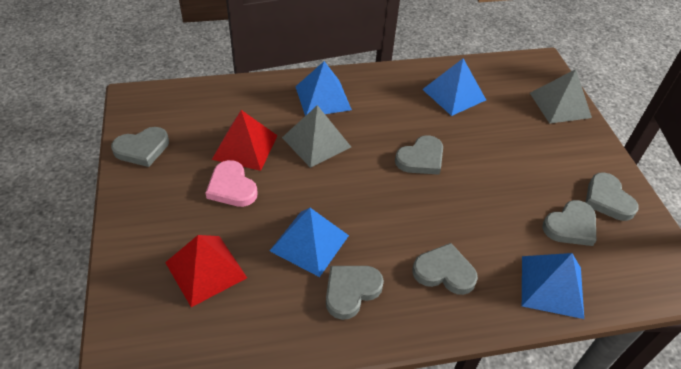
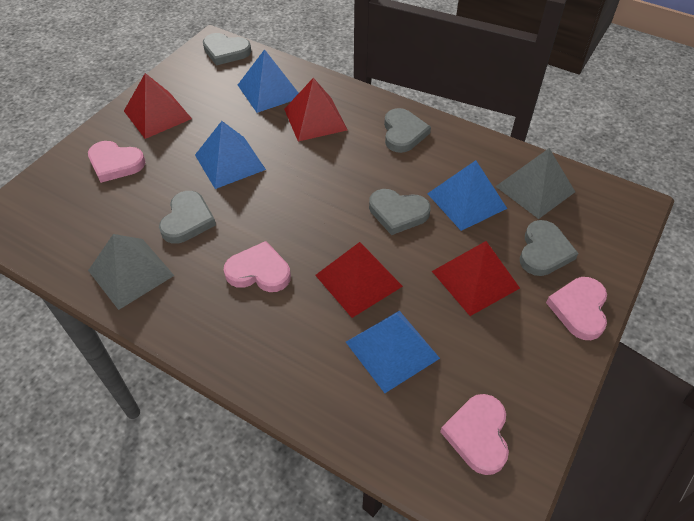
grey heart: 6 -> 5
pink heart: 1 -> 4
red pyramid: 2 -> 4

